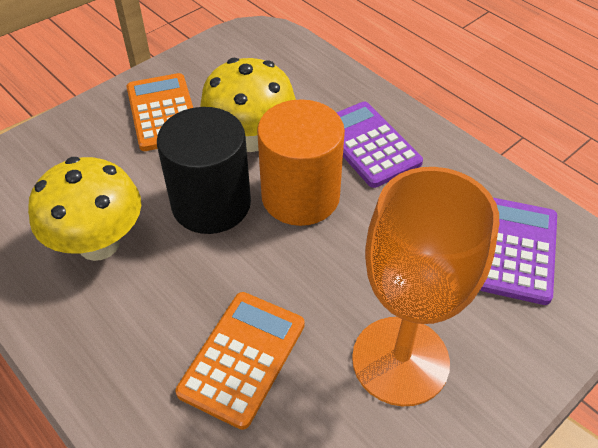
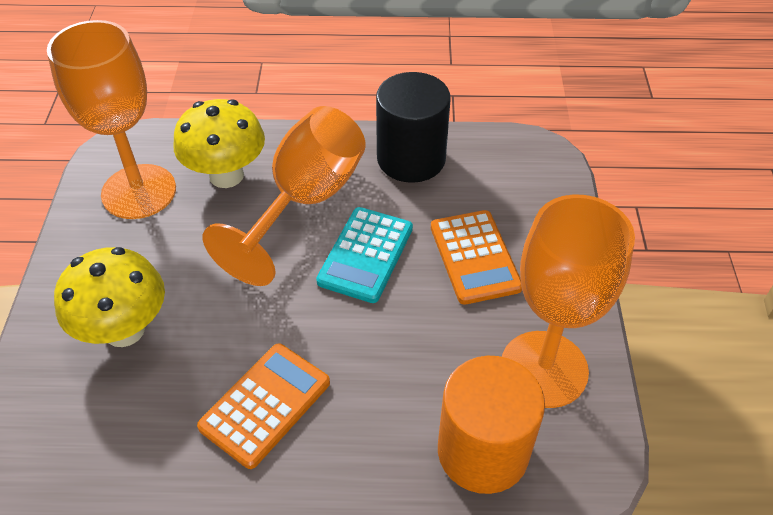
orange goblet: 1 -> 3
purple calculator: 2 -> 0
turquoise calculator: 0 -> 1

